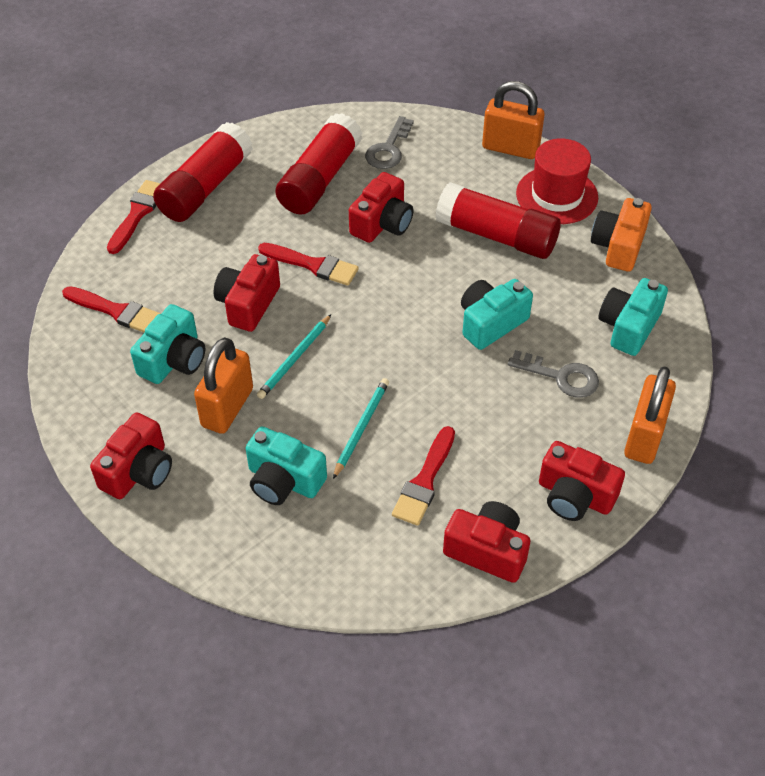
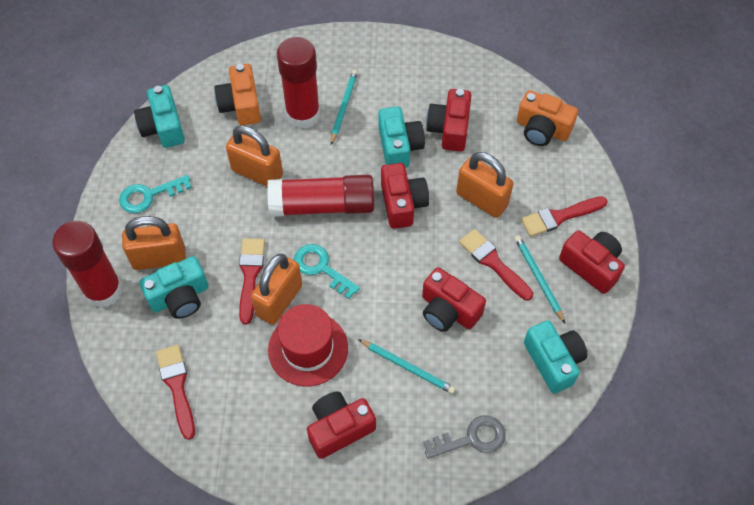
grey key: 2 -> 1
orange camera: 1 -> 2
orange padlock: 3 -> 4
turquoise key: 0 -> 2
turquoise pencil: 2 -> 3

